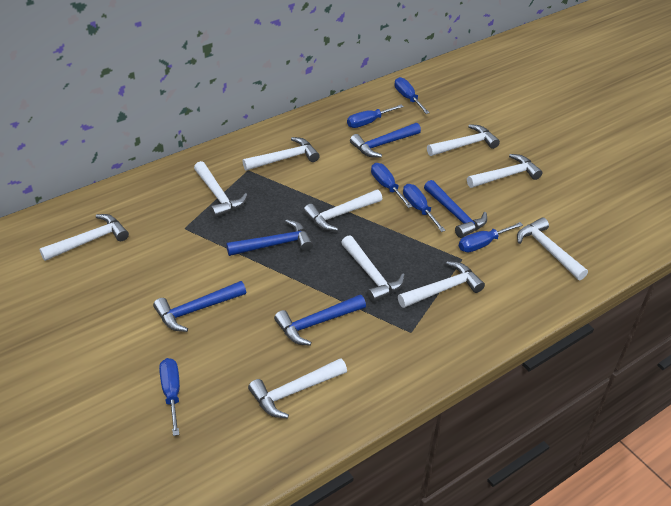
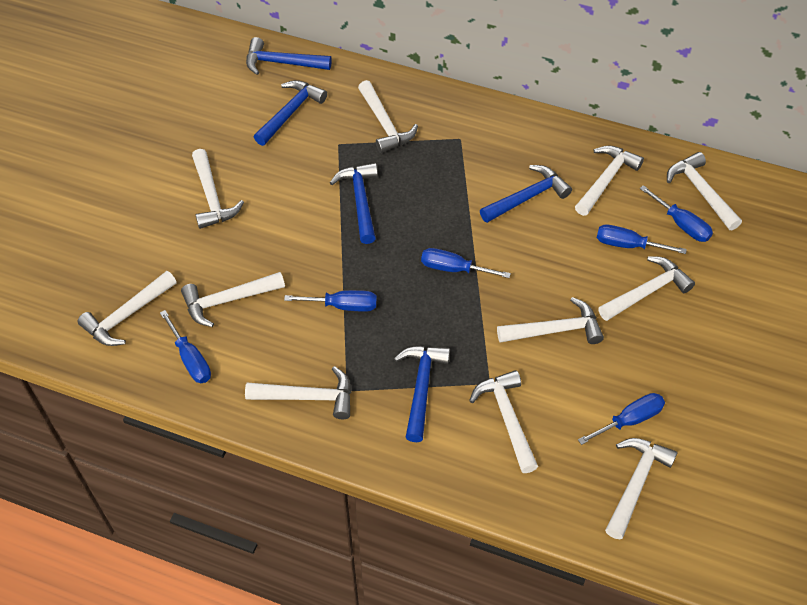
white hammer: 10 -> 11

